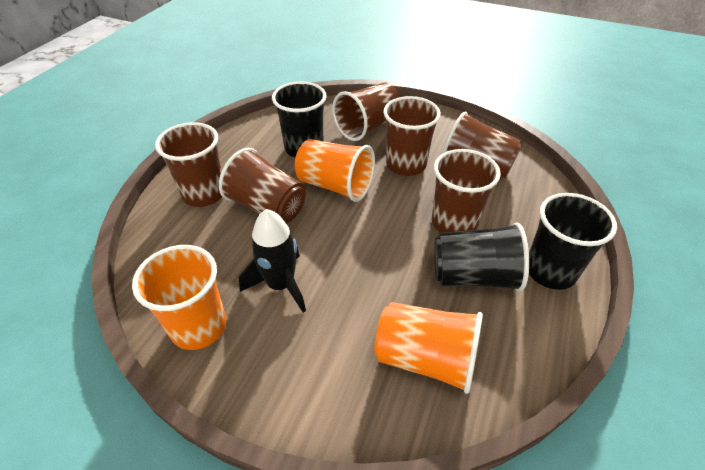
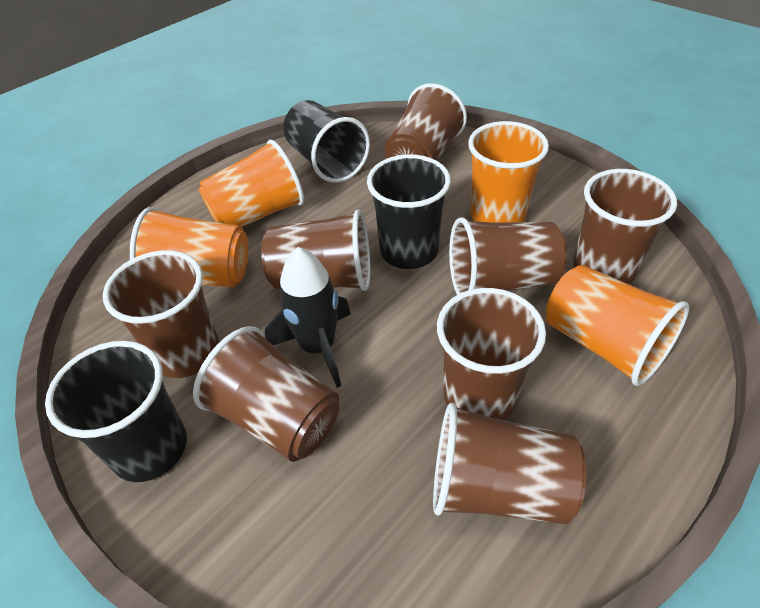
brown cup: 6 -> 8
orange cup: 3 -> 4

